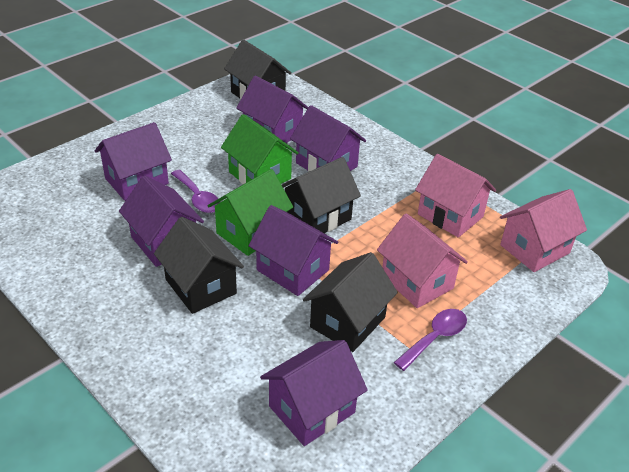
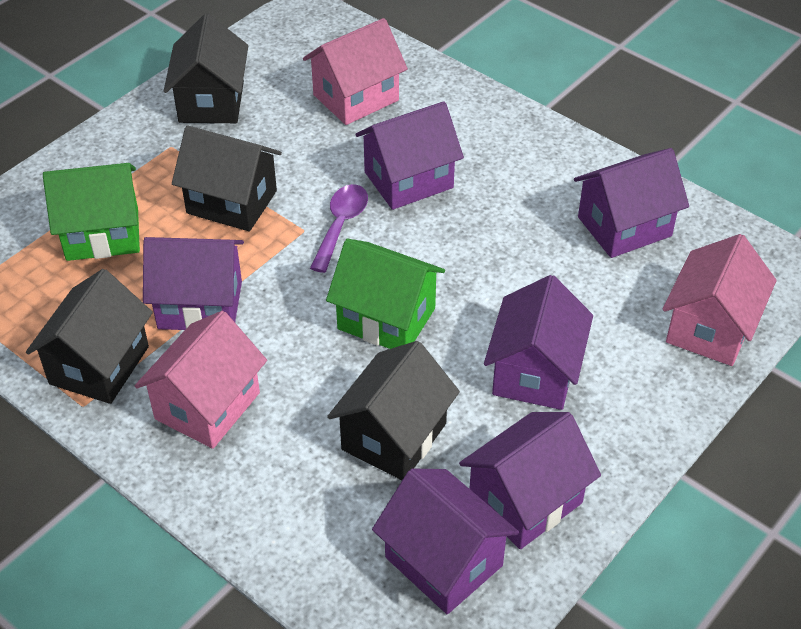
purple spoon: 2 -> 1

